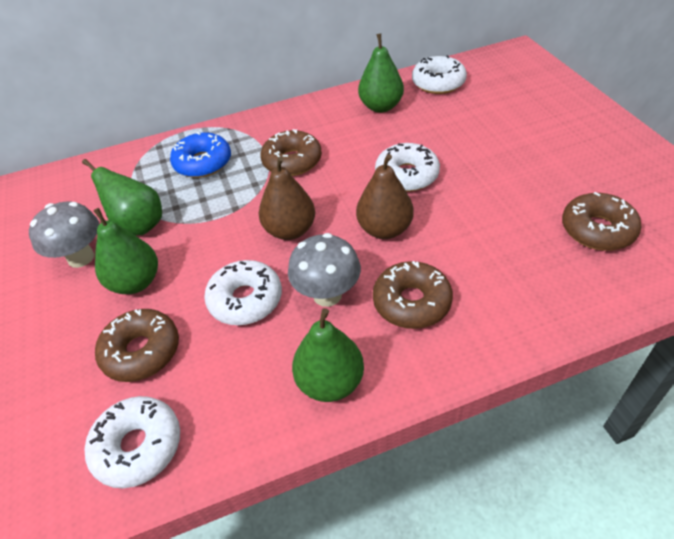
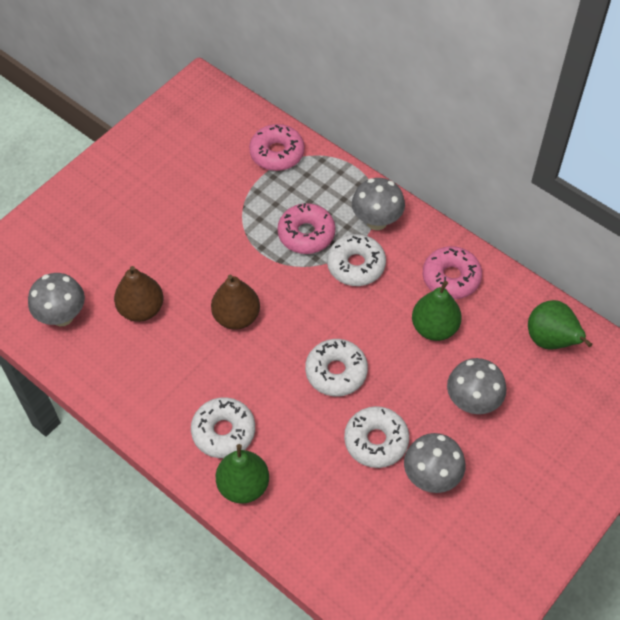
blue donut: 1 -> 0
brown donut: 4 -> 0
green pear: 4 -> 3
grey mushroom: 2 -> 4
pink donut: 0 -> 3

